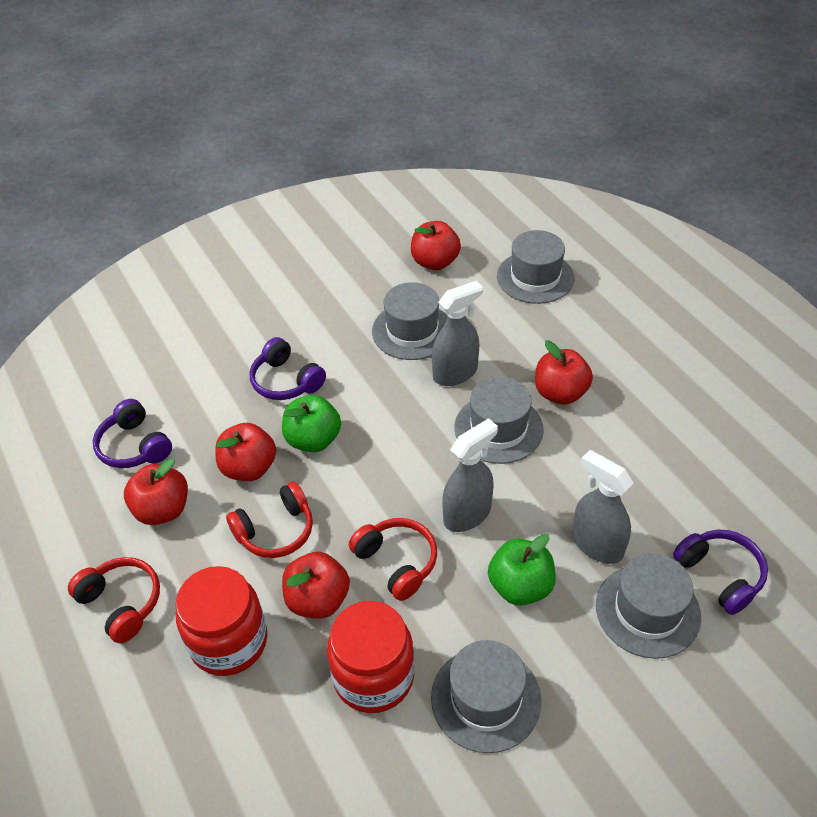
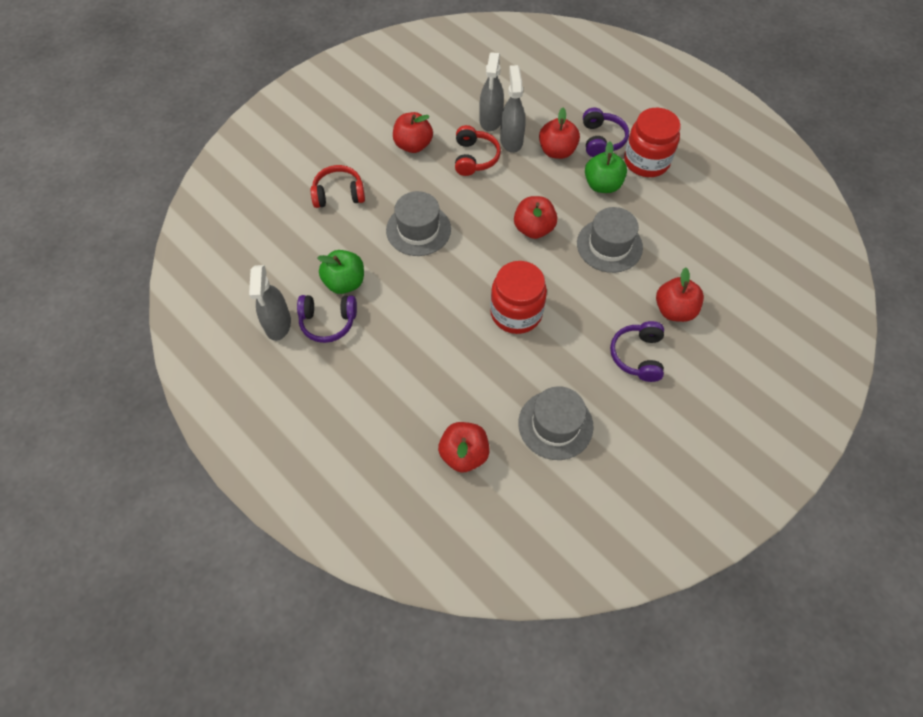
grey hat: 5 -> 3
red headphones: 3 -> 2

